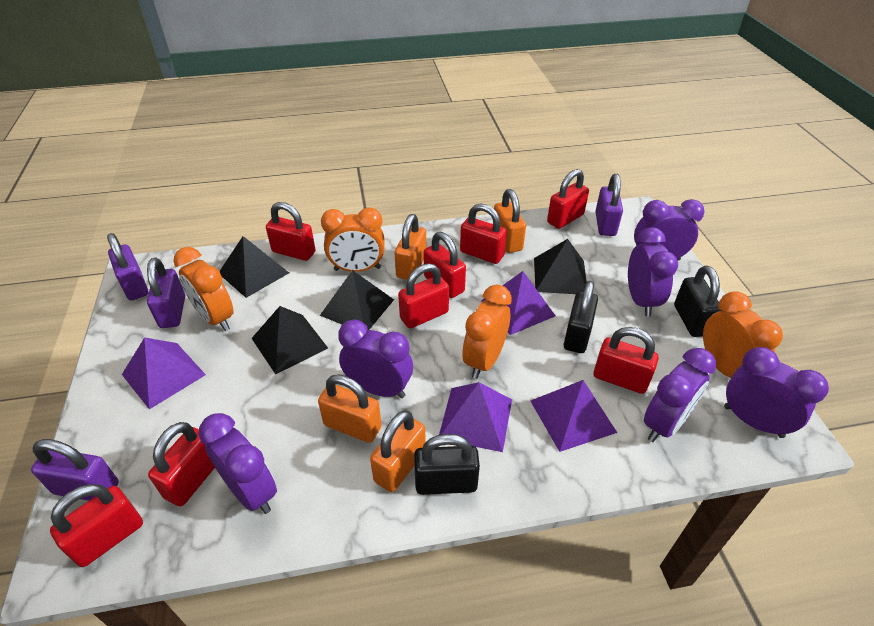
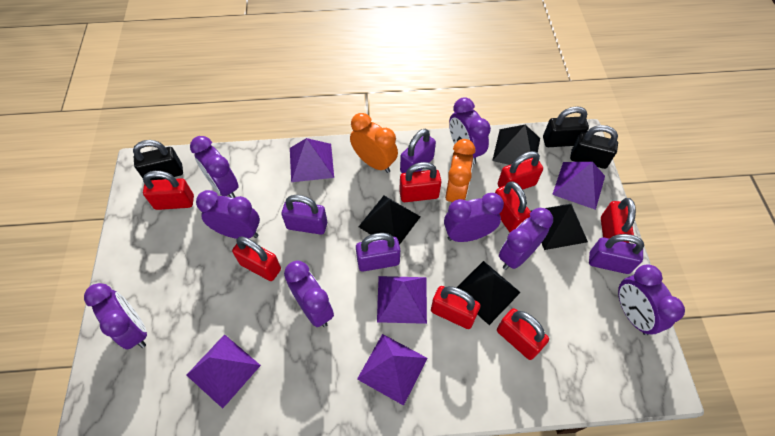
orange clock: 4 -> 2
orange padlock: 4 -> 0
purple clock: 6 -> 8
purple pyramid: 4 -> 5

